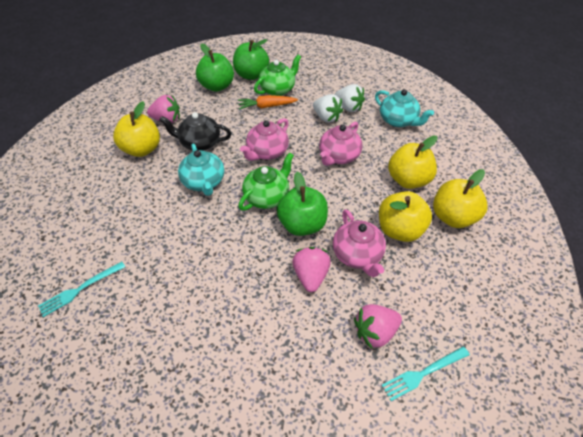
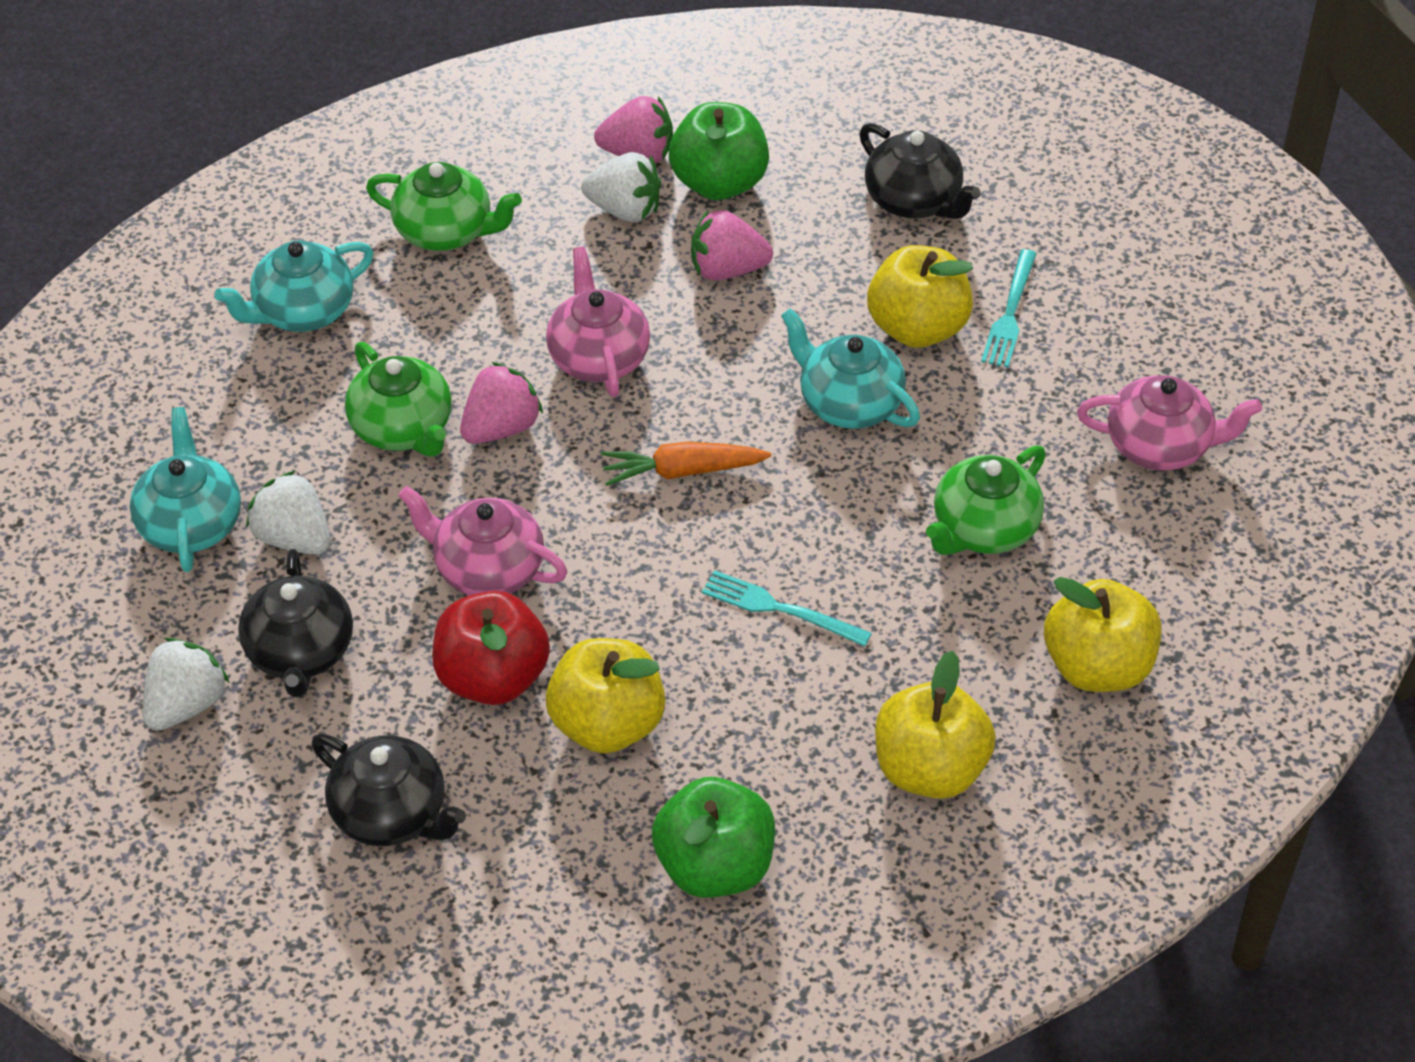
black teapot: 1 -> 3
green apple: 3 -> 2
green teapot: 2 -> 3
red apple: 0 -> 1
turquoise teapot: 2 -> 3
white strawberry: 2 -> 3

